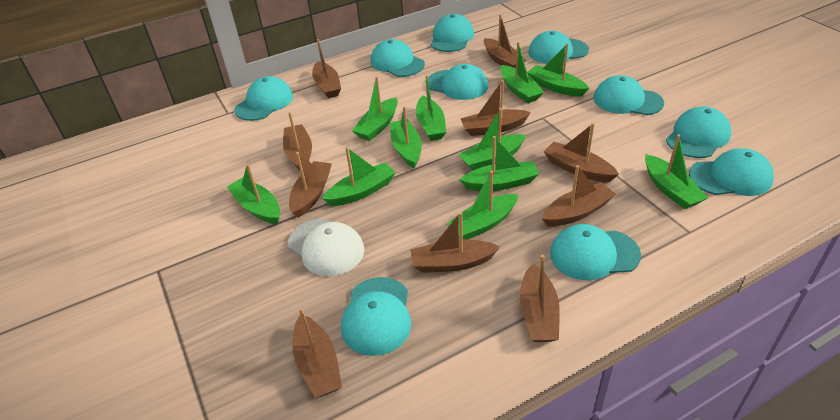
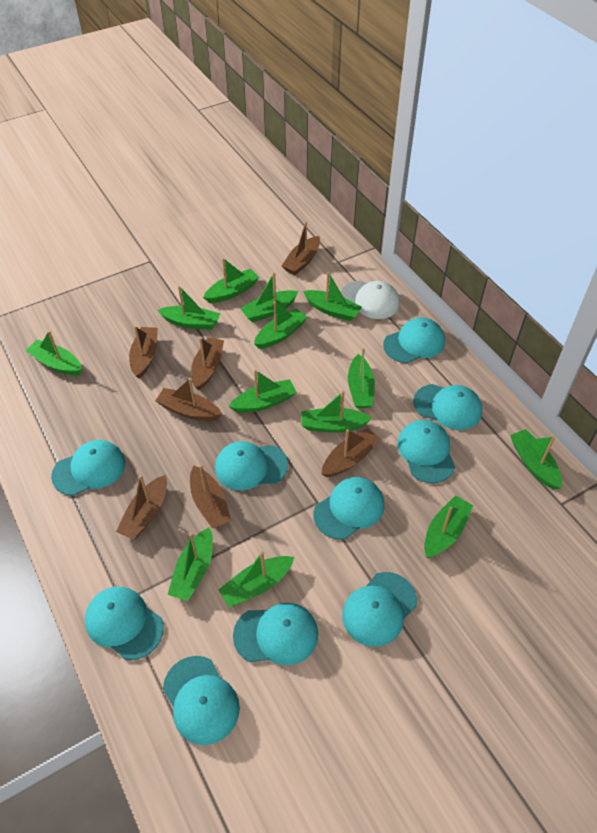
brown boat: 10 -> 7
green boat: 11 -> 13

